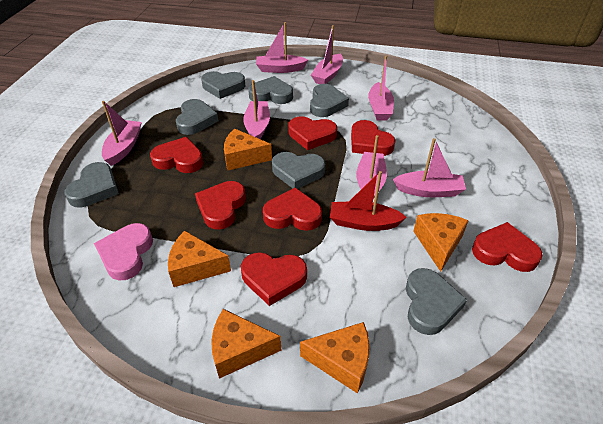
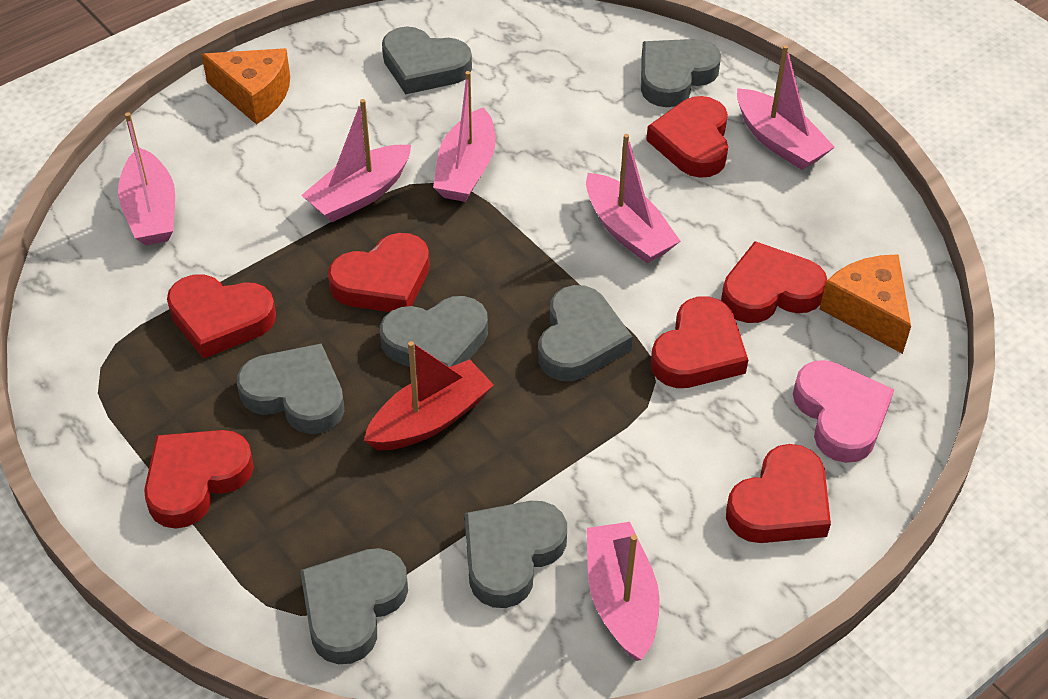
orange cheese: 5 -> 2
pink boat: 7 -> 6

